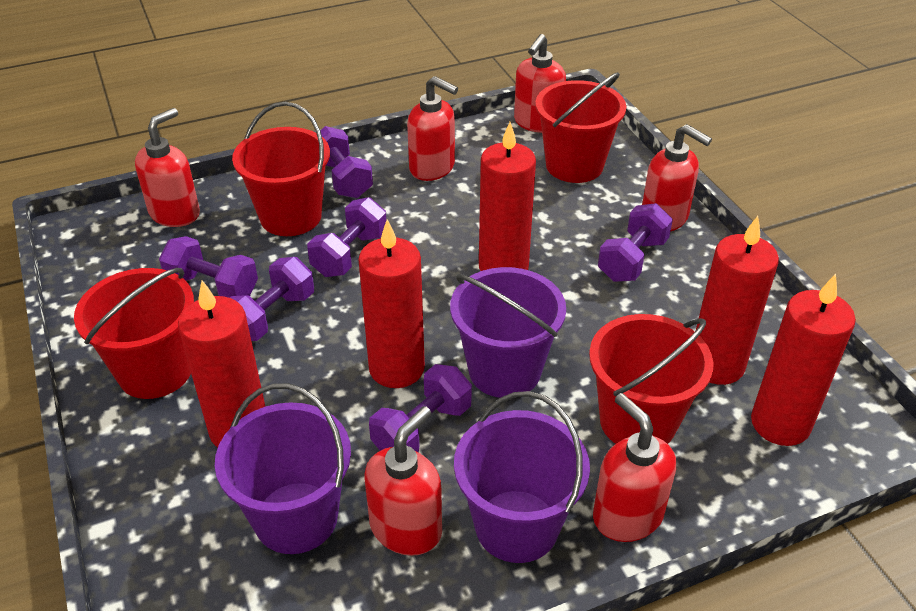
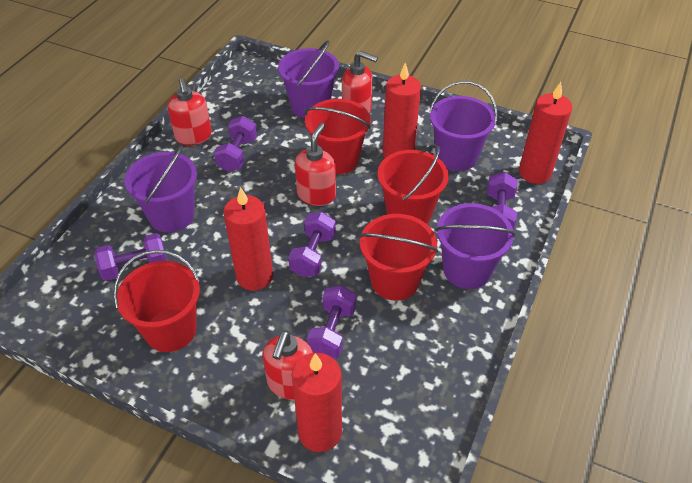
purple bucket: 3 -> 4
purple dumbbell: 6 -> 5
red candle: 5 -> 4
red soap dispenser: 6 -> 4

